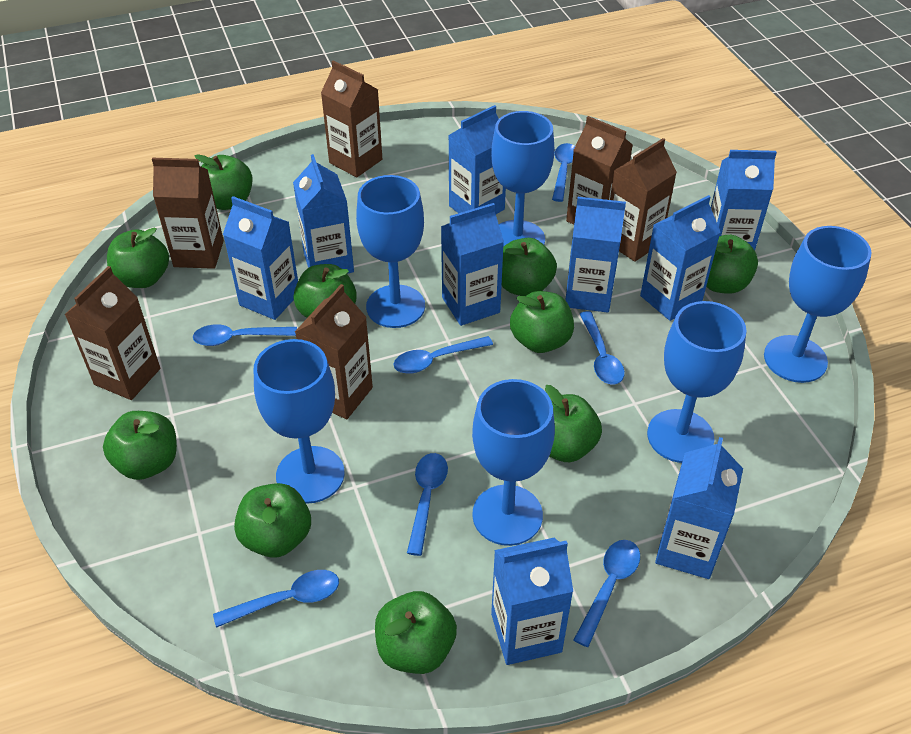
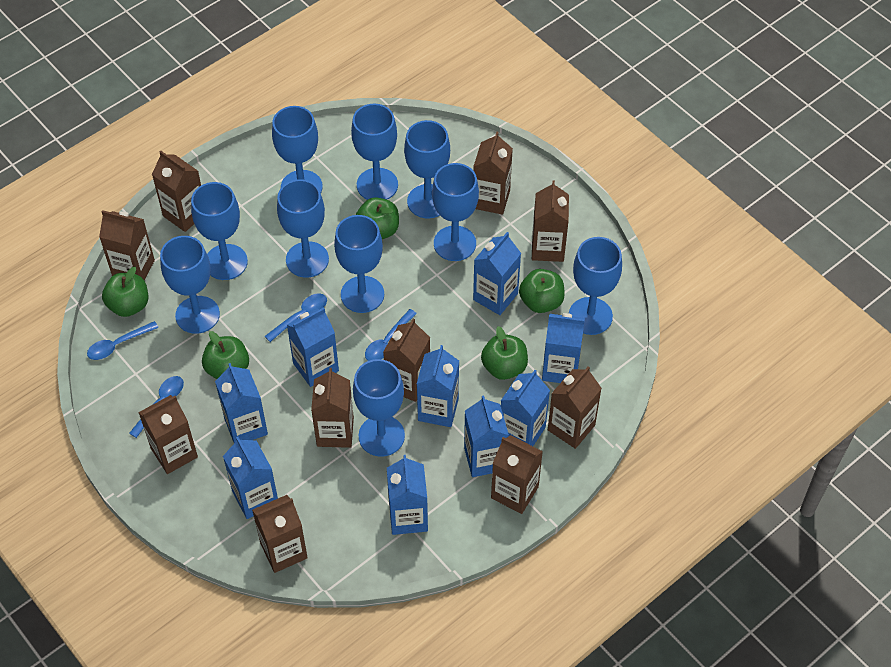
blue goblet: 6 -> 10
blue spoon: 7 -> 4
brown carton: 6 -> 10
green apple: 10 -> 5

